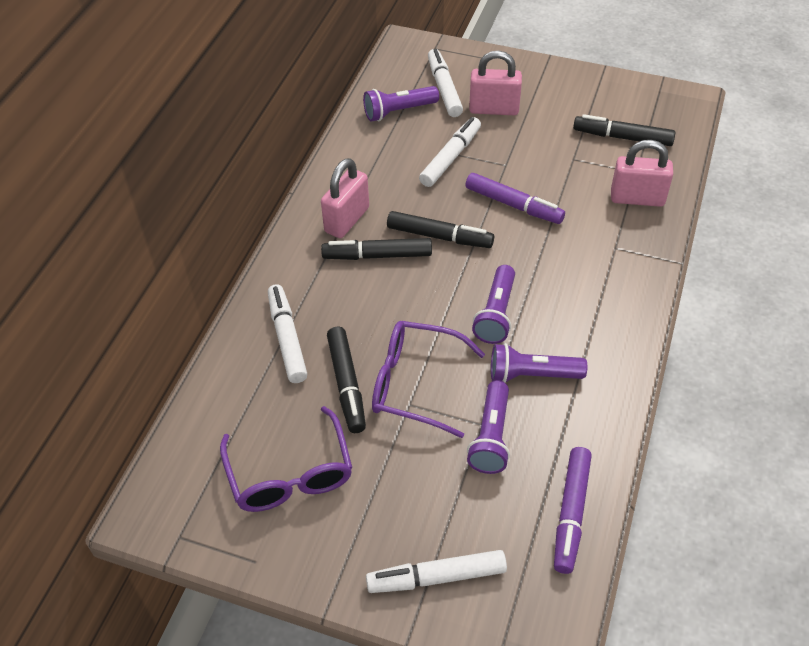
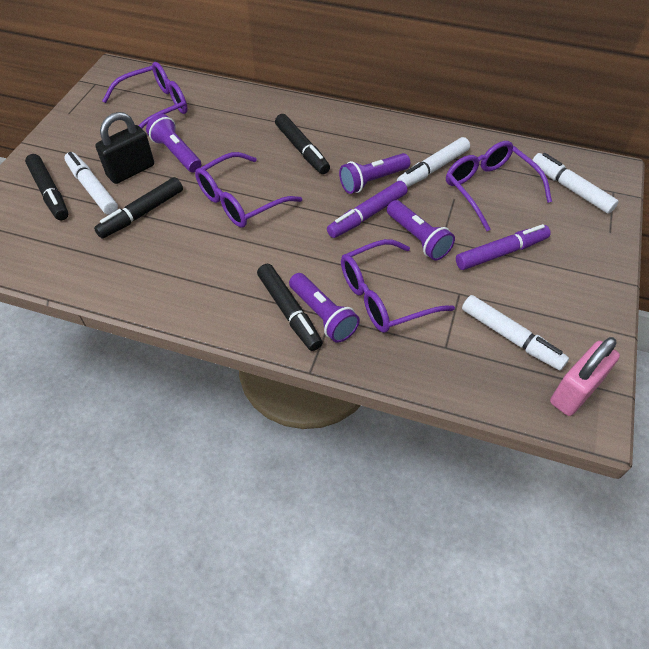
black padlock: 0 -> 1
pink padlock: 3 -> 1
purple glasses: 2 -> 4

